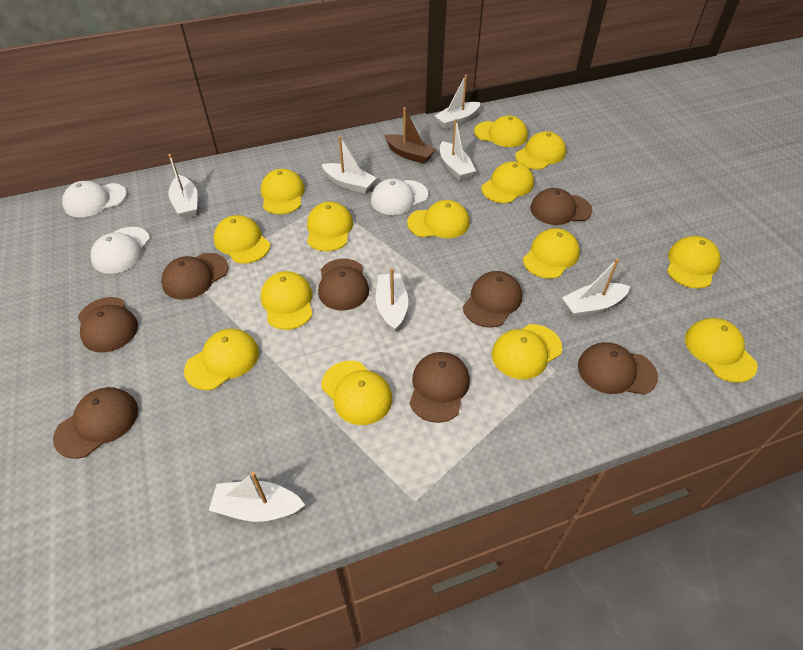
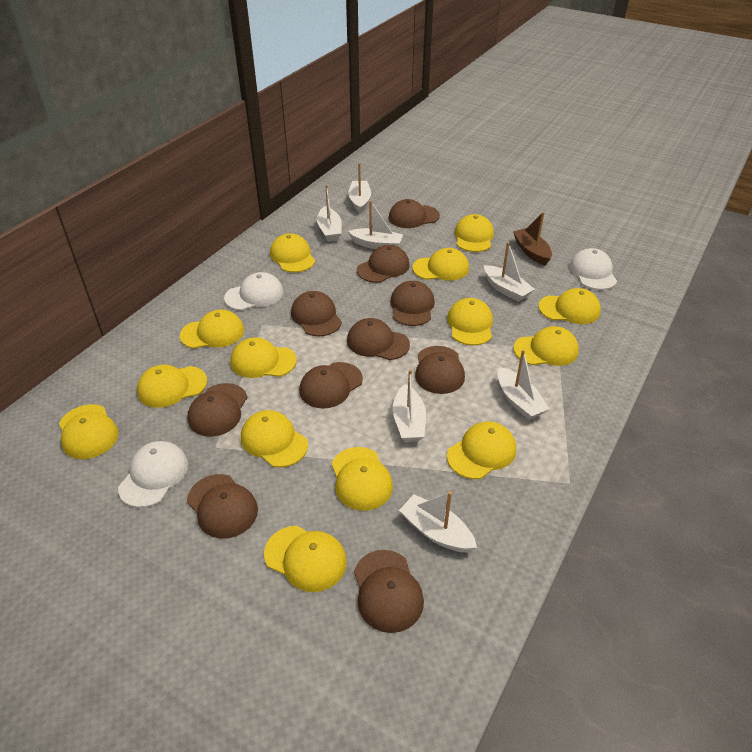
brown cap: 8 -> 10

